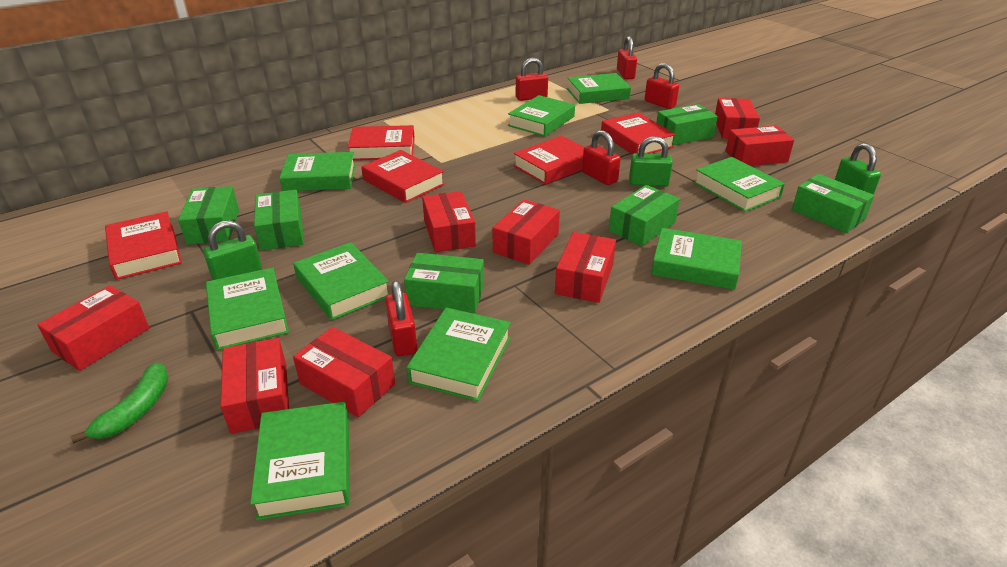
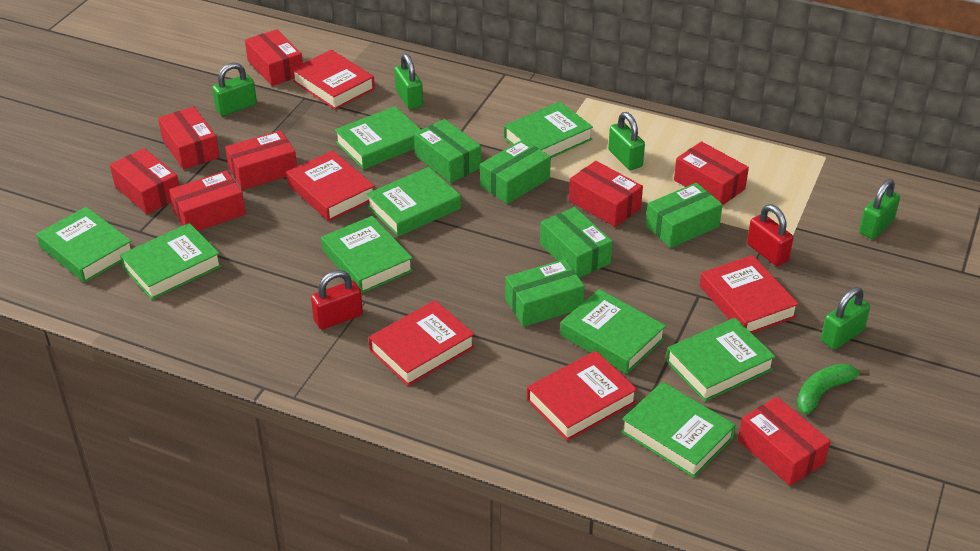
green box: 6 -> 5
green padlock: 3 -> 5
red padlock: 5 -> 2

